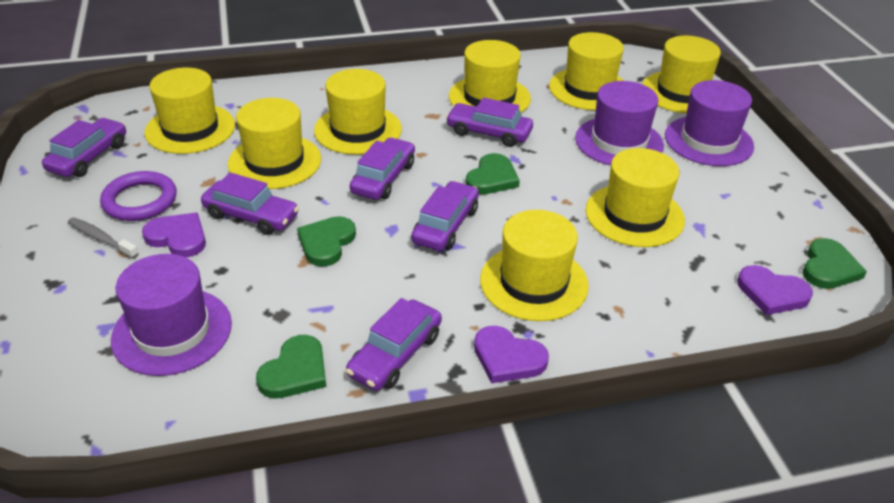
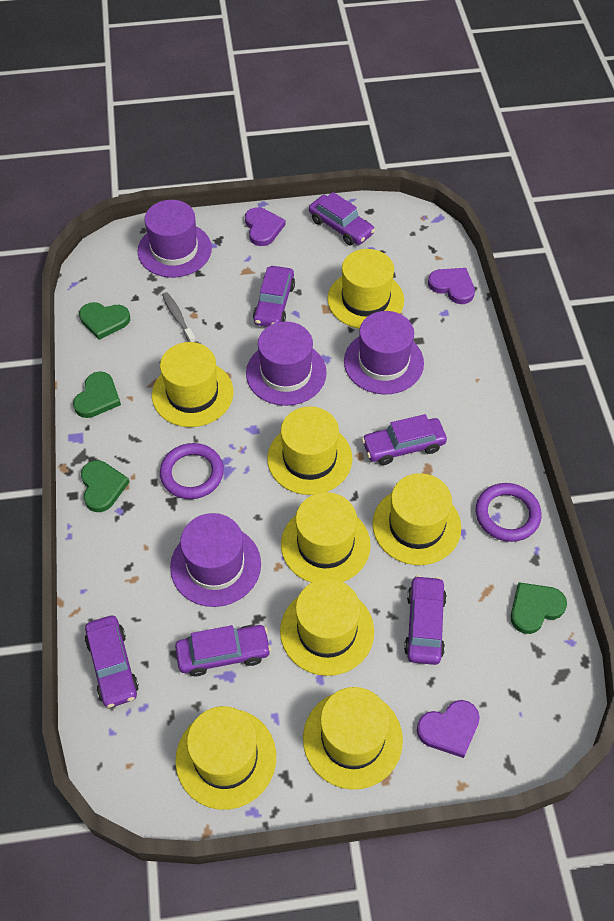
purple hat: 3 -> 4
purple ring: 1 -> 2

